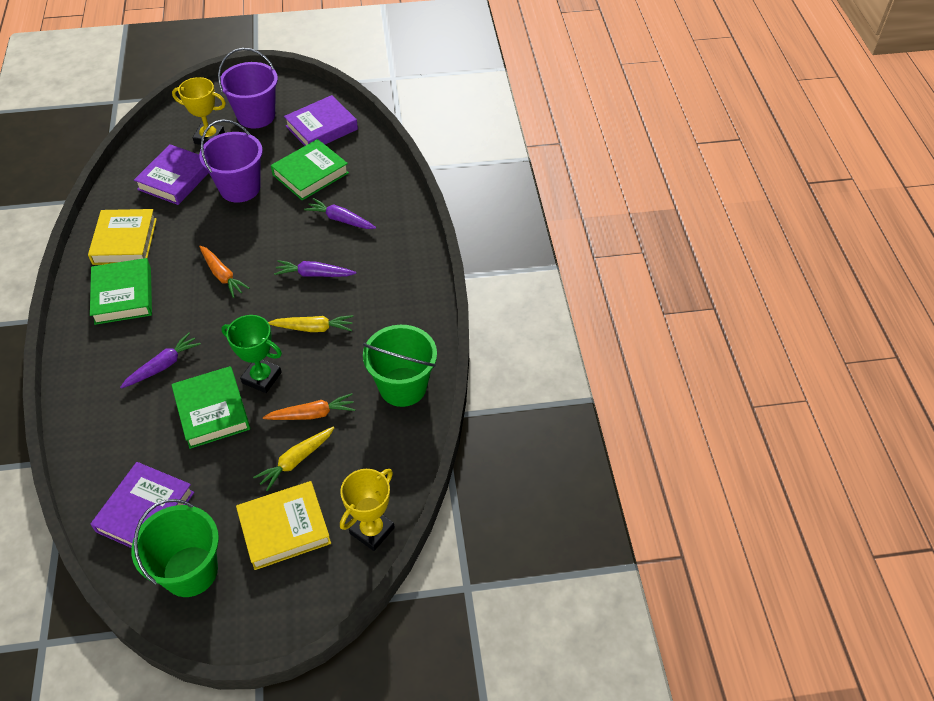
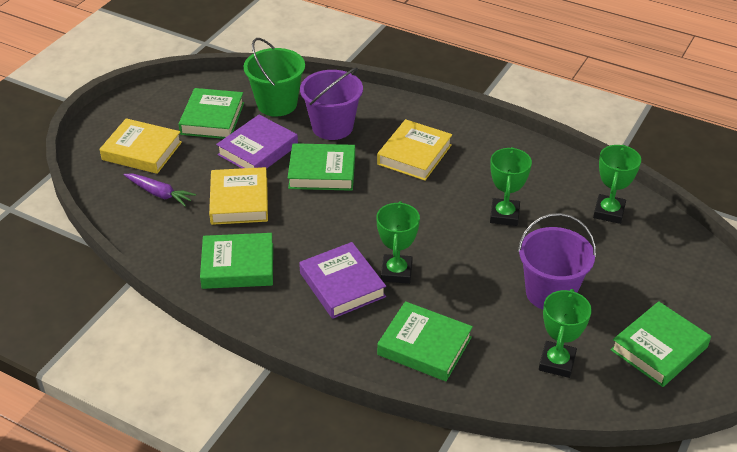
green book: 3 -> 5
green bucket: 2 -> 1
green trophy: 1 -> 4
orange carrot: 2 -> 0
purple book: 3 -> 2
purple carrot: 3 -> 1
yellow book: 2 -> 3
yellow carrot: 2 -> 0
yellow trophy: 2 -> 0

